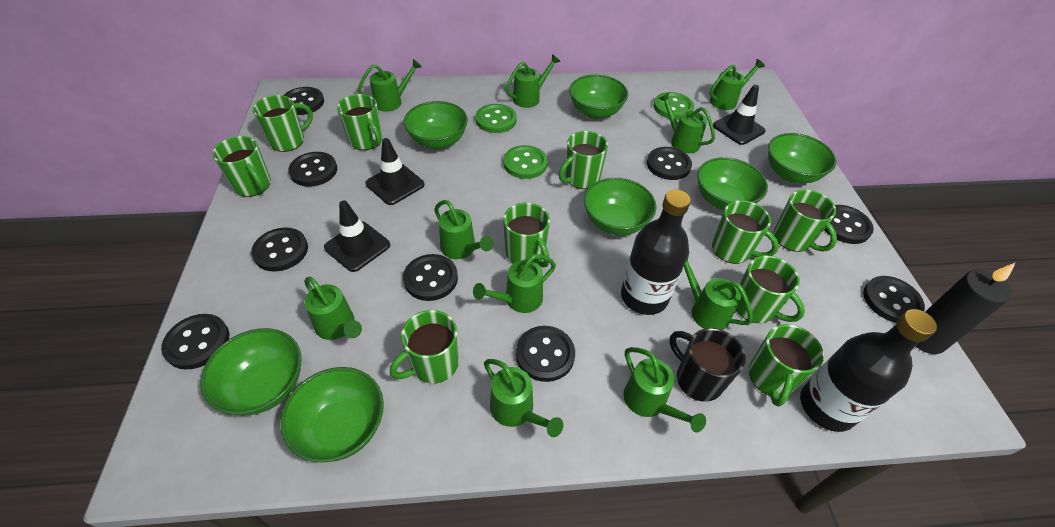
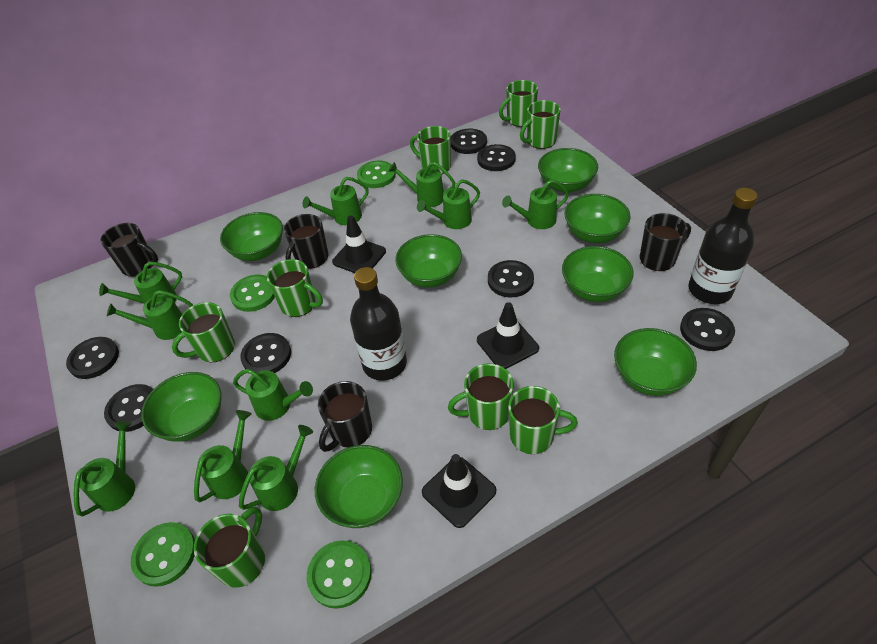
black button: 9 -> 7
black candle: 1 -> 0
black mug: 1 -> 4
green bowl: 7 -> 8
green button: 3 -> 4
green mug: 10 -> 8

